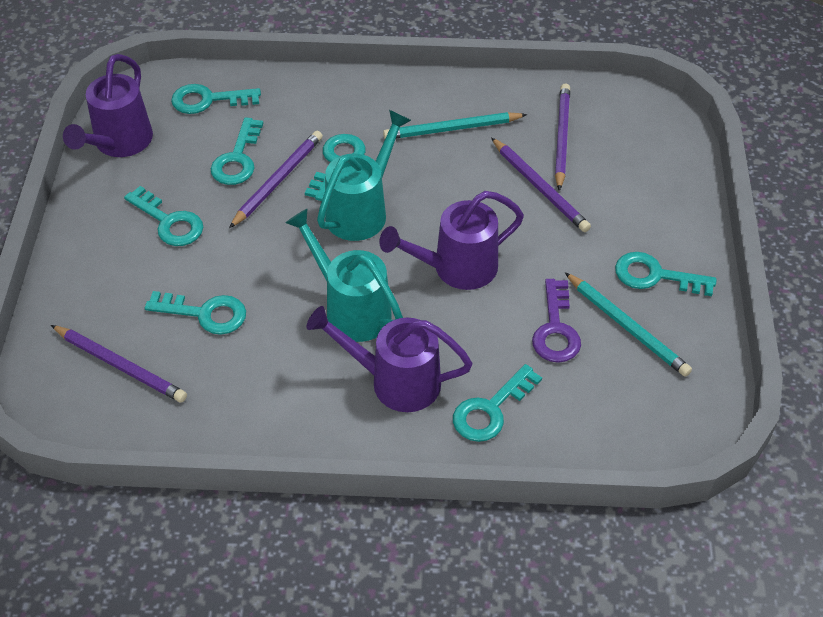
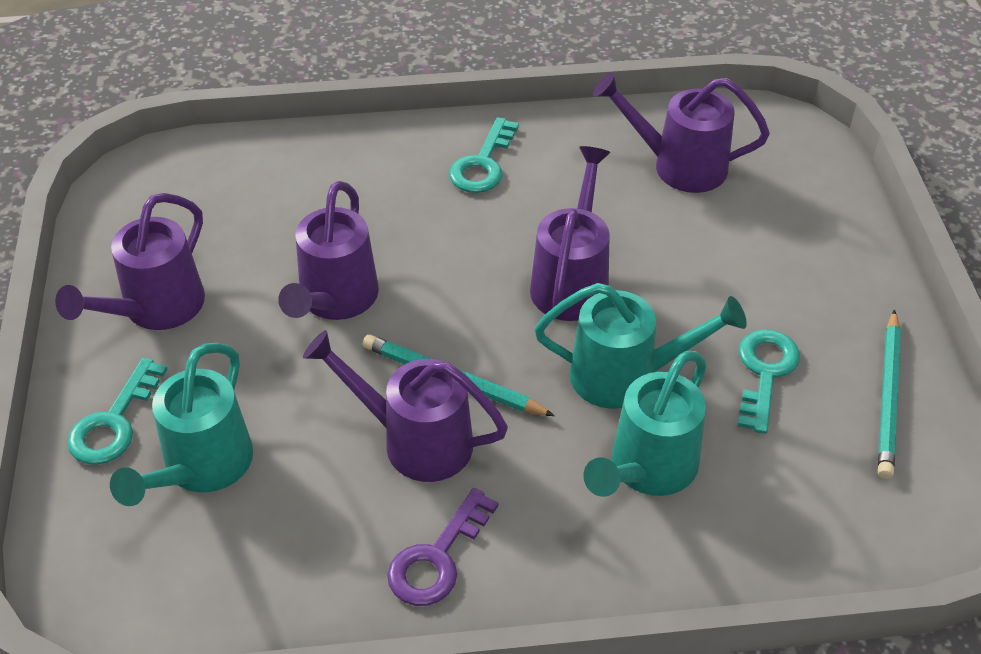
purple pencil: 4 -> 0
purple watering can: 3 -> 5
turquoise key: 7 -> 3
turquoise watering can: 2 -> 3

